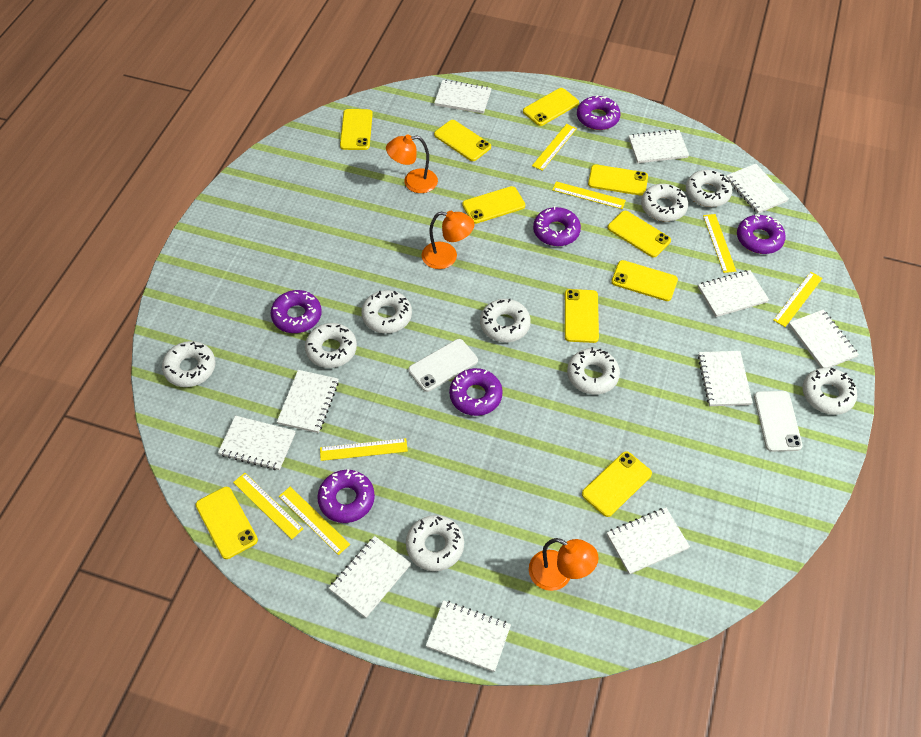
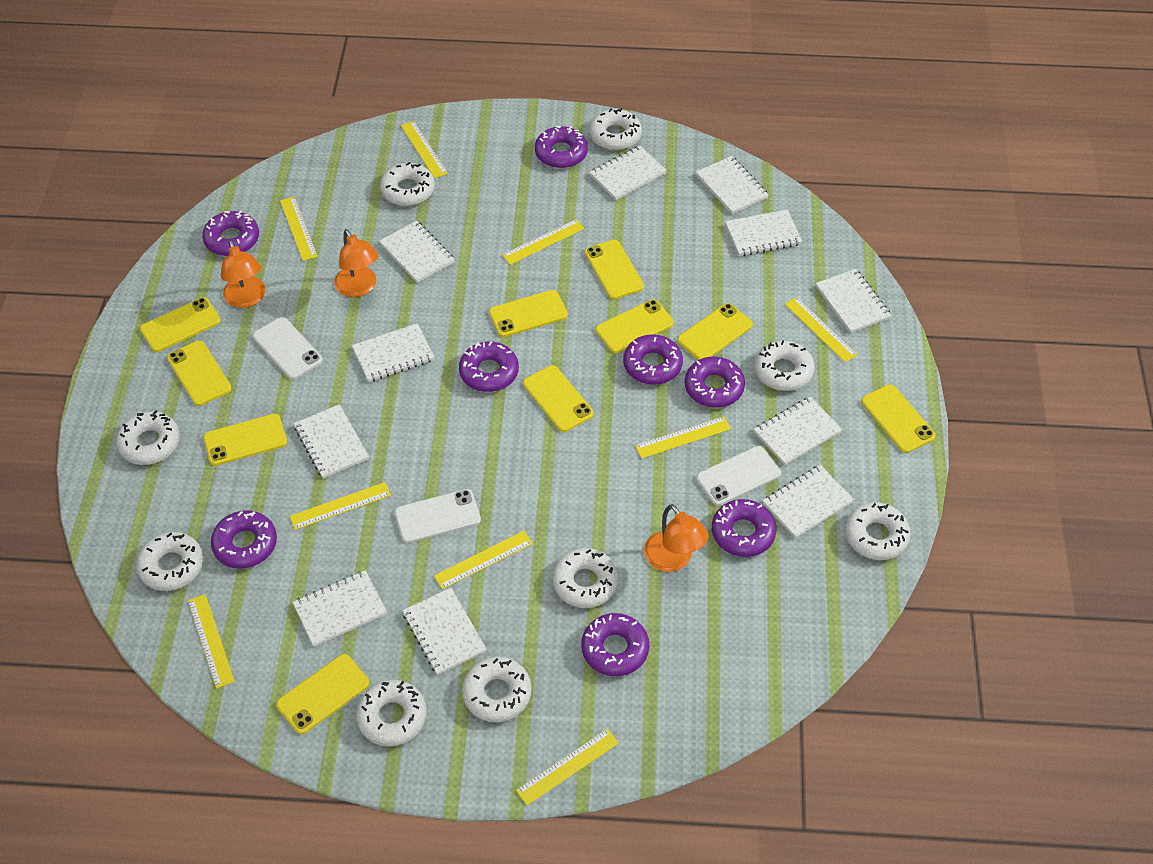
purple donut: 6 -> 8
white phone: 2 -> 3
yellow ruler: 7 -> 9

